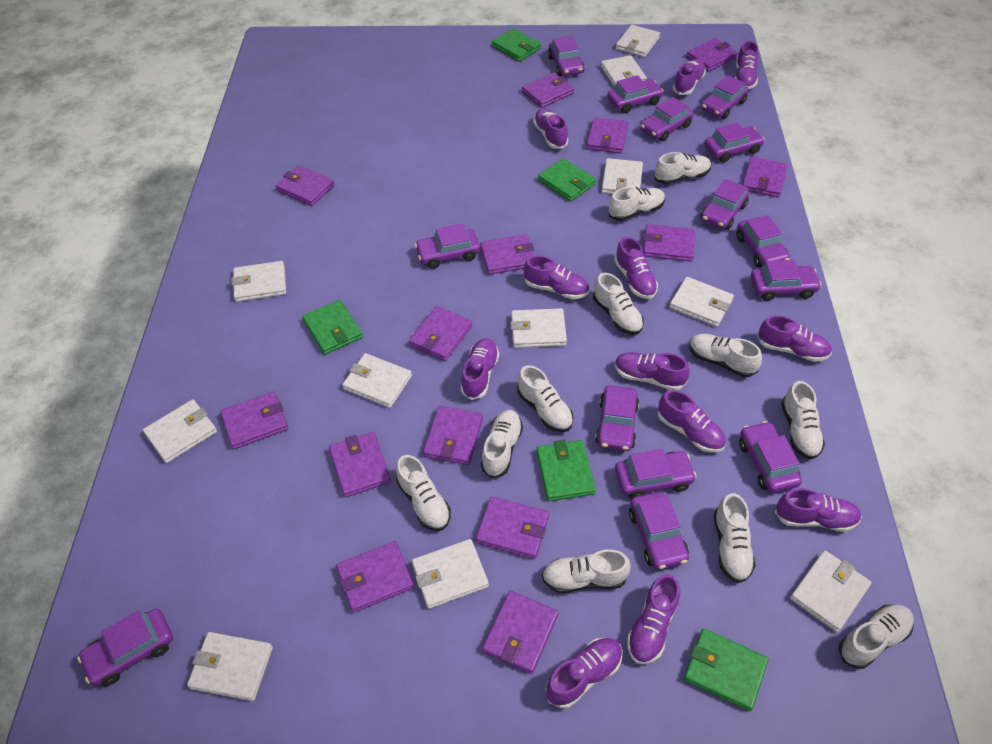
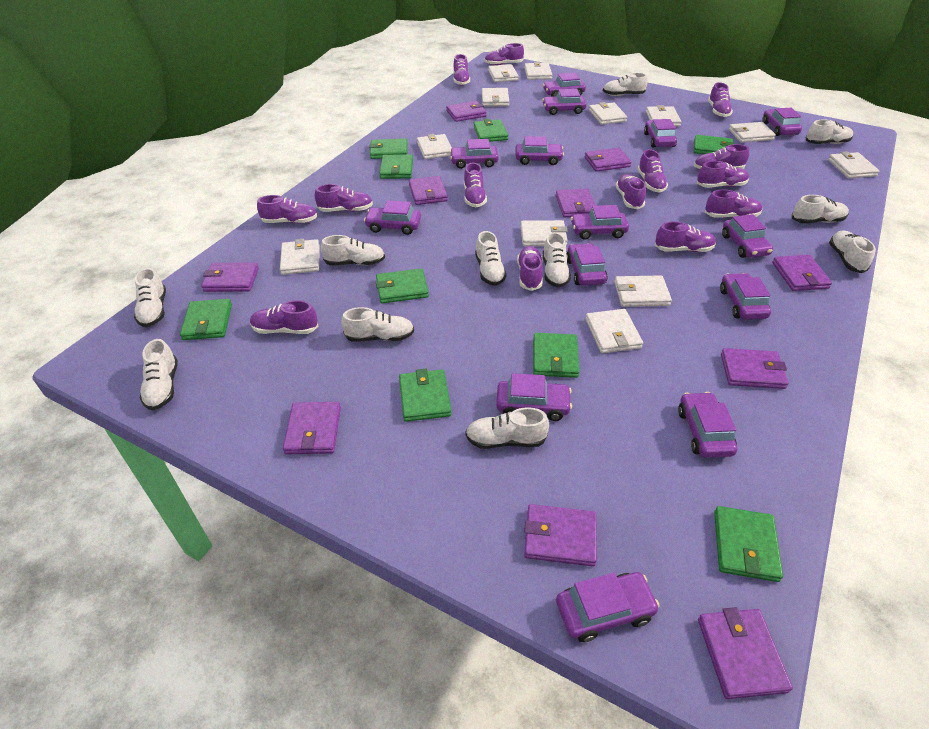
green wallet: 5 -> 9
purple shoe: 12 -> 14
purple wallet: 14 -> 10
white wallet: 11 -> 12

